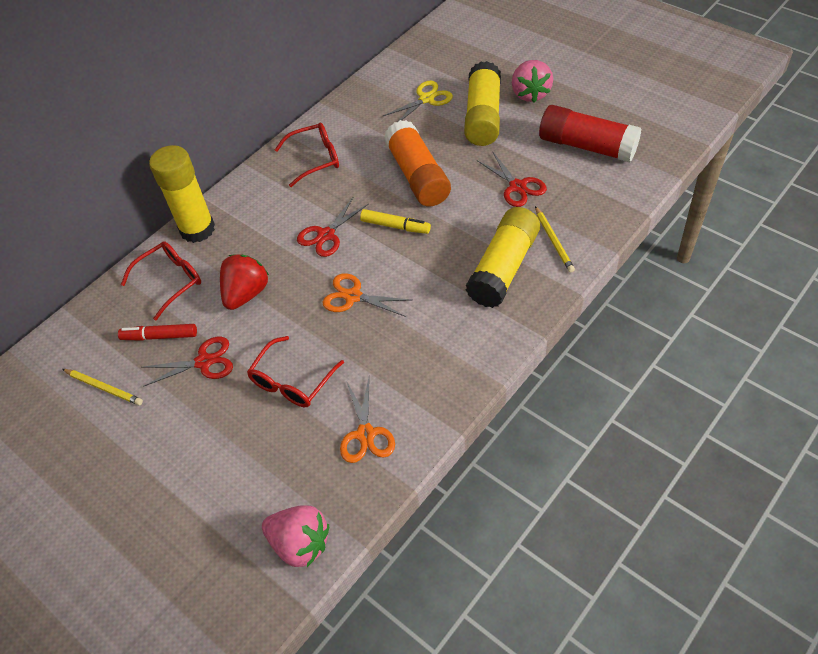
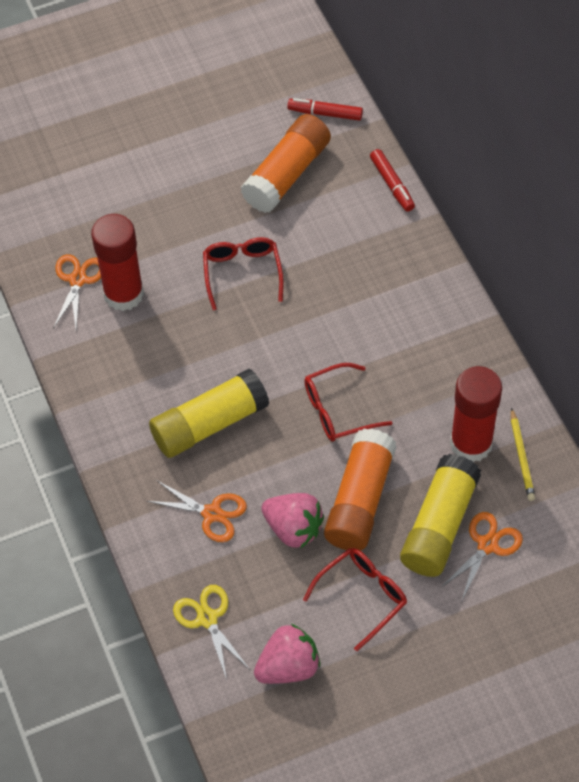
orange glue stick: 1 -> 2
orange scissors: 2 -> 3
red glue stick: 1 -> 2
red marker: 1 -> 2
red scissors: 3 -> 0
red strawberry: 1 -> 0
yellow glue stick: 3 -> 2
yellow marker: 1 -> 0
yellow pencil: 2 -> 1

